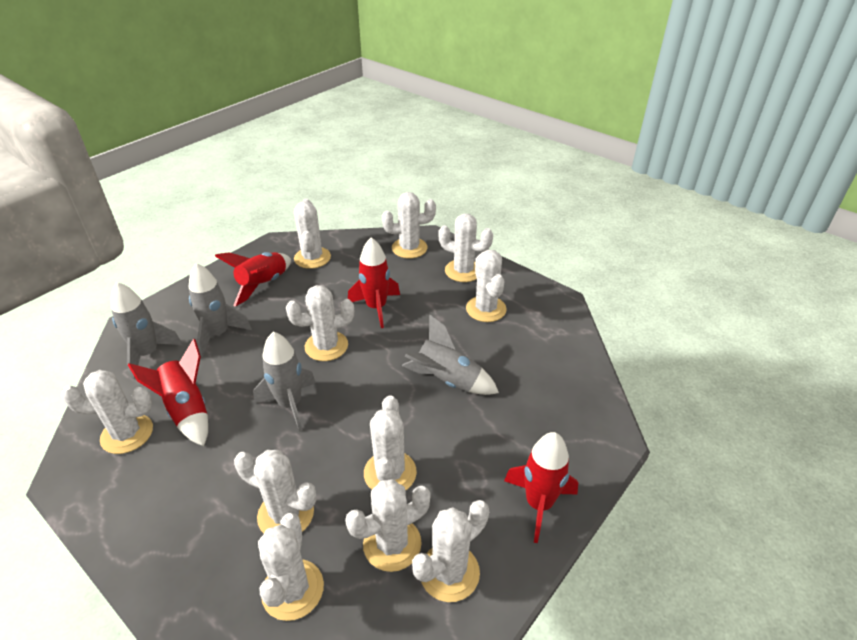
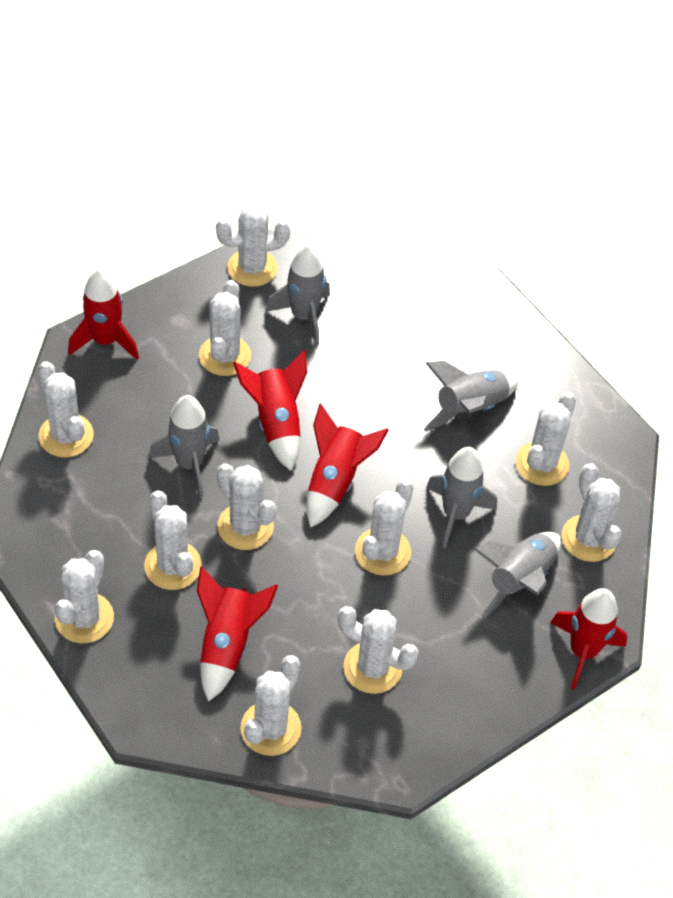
grey rocket: 4 -> 5
red rocket: 4 -> 5

